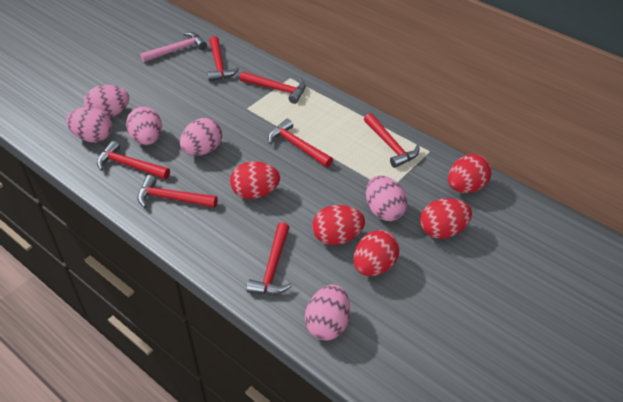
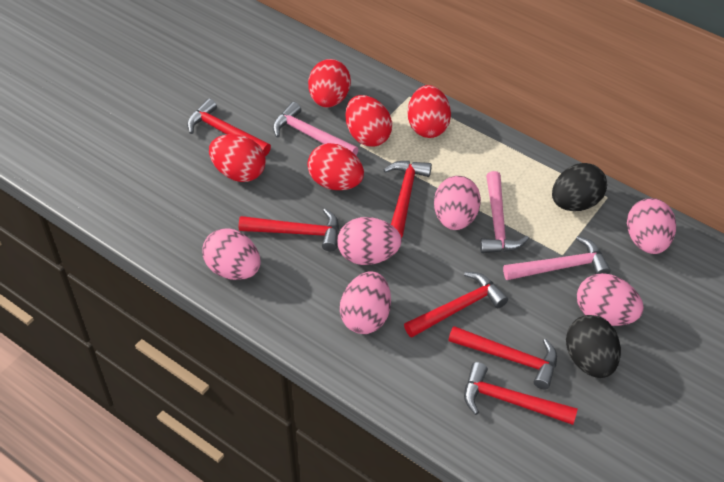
black egg: 0 -> 2
pink hammer: 1 -> 3
red hammer: 7 -> 6

